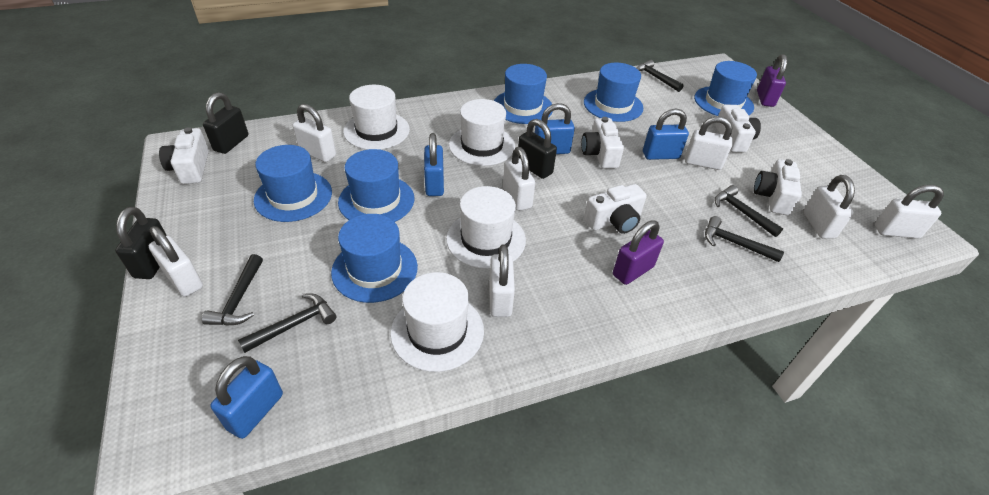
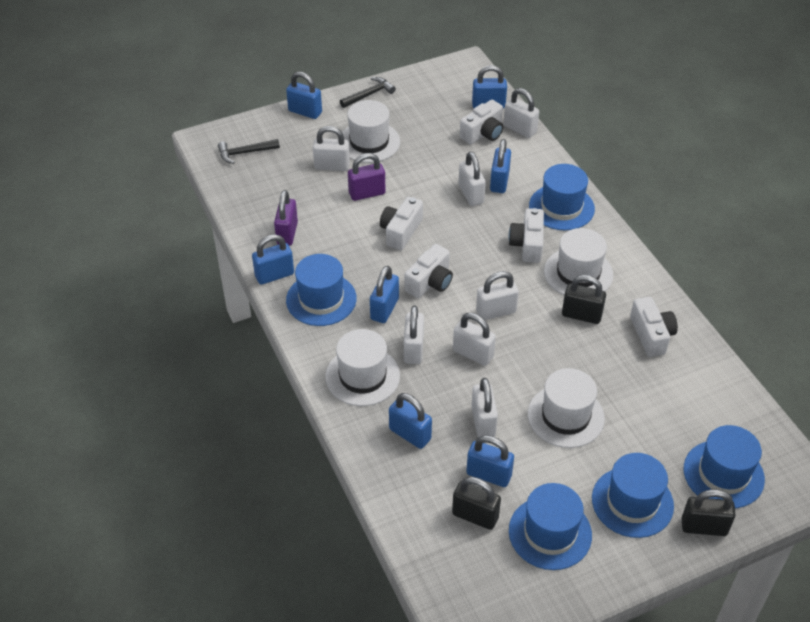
black hammer: 5 -> 2
blue hat: 6 -> 5
blue padlock: 4 -> 7

